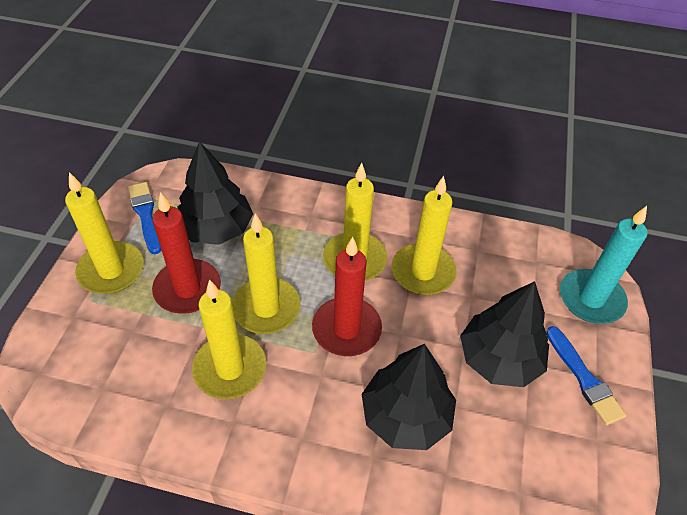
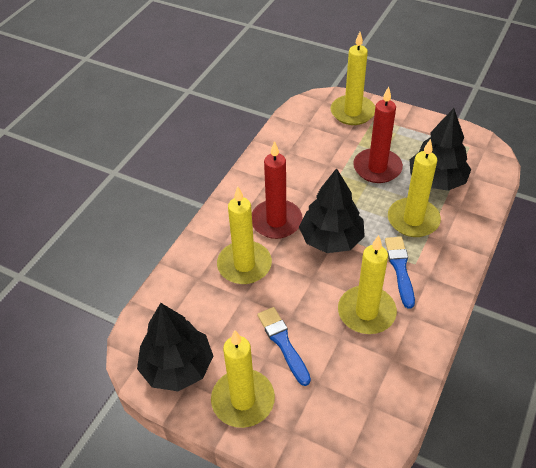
turquoise candle: 1 -> 0

